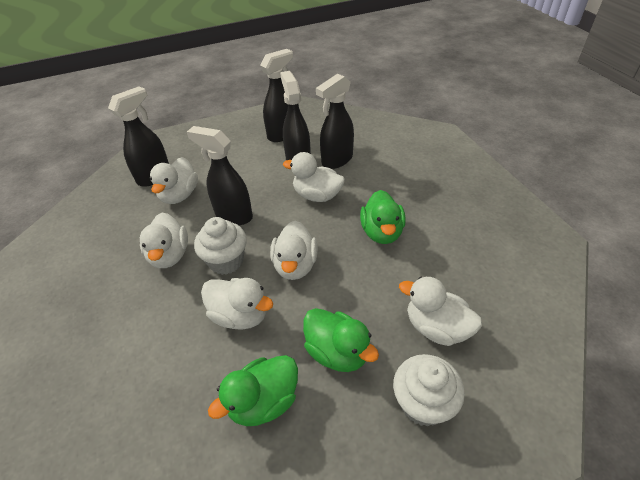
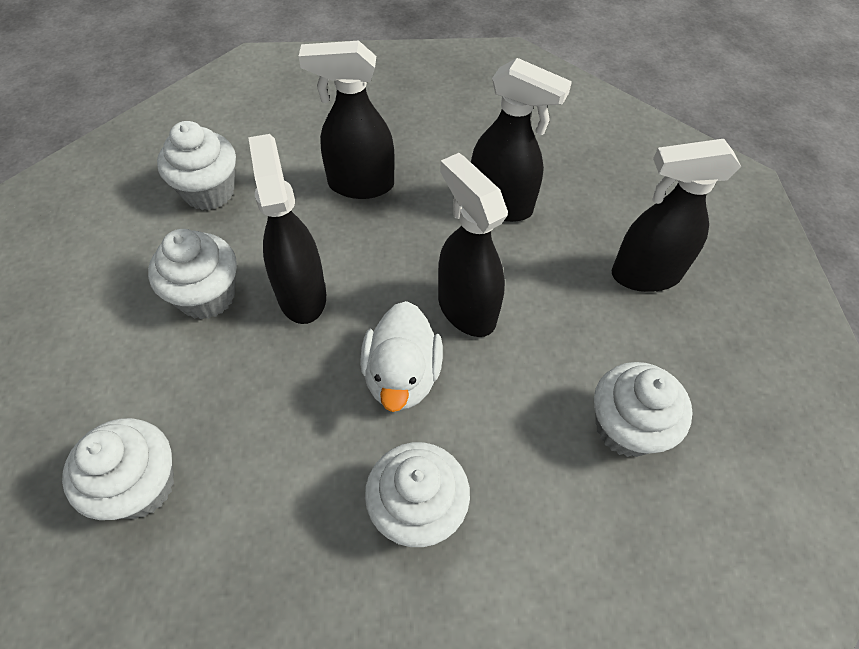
green duck: 3 -> 0
white cupcake: 2 -> 5
white duck: 6 -> 1

